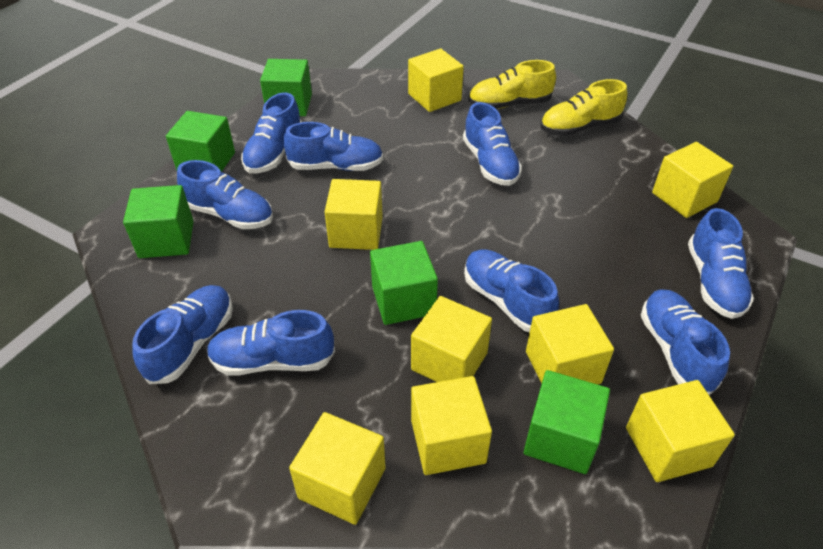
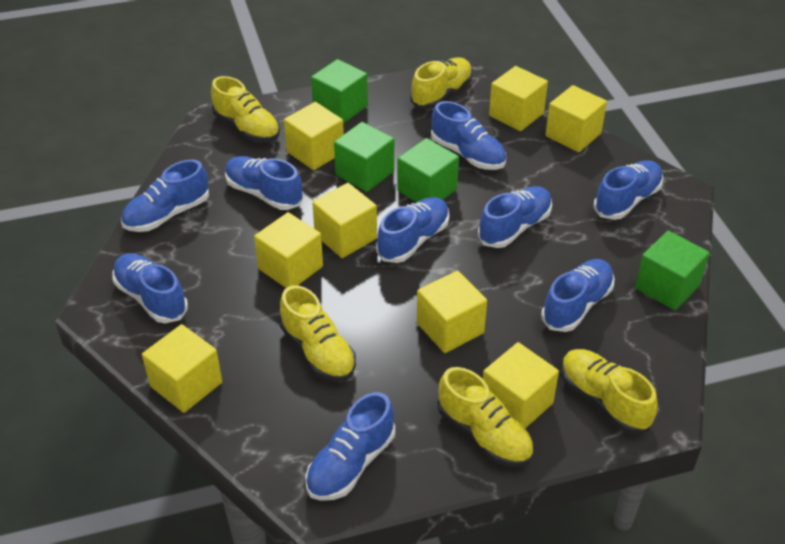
green cube: 5 -> 4
yellow shoe: 2 -> 5

